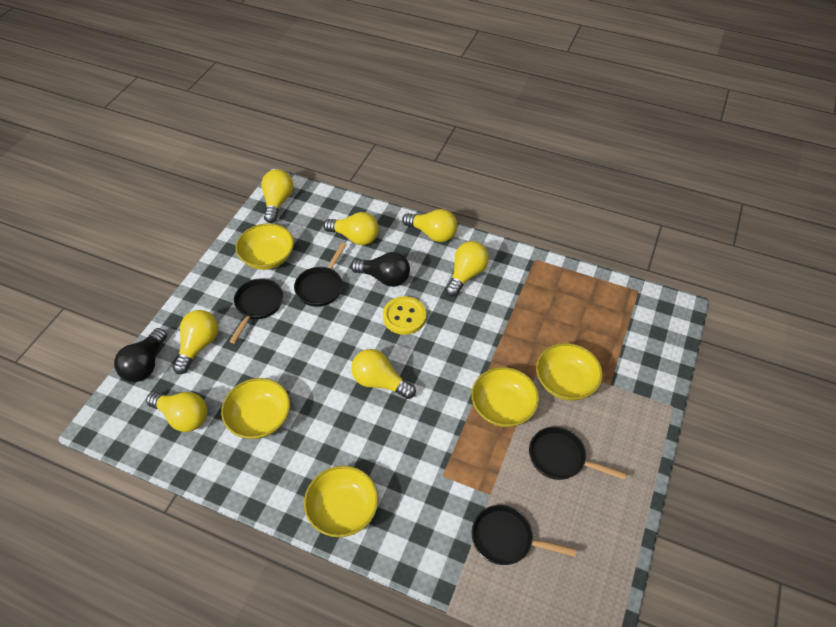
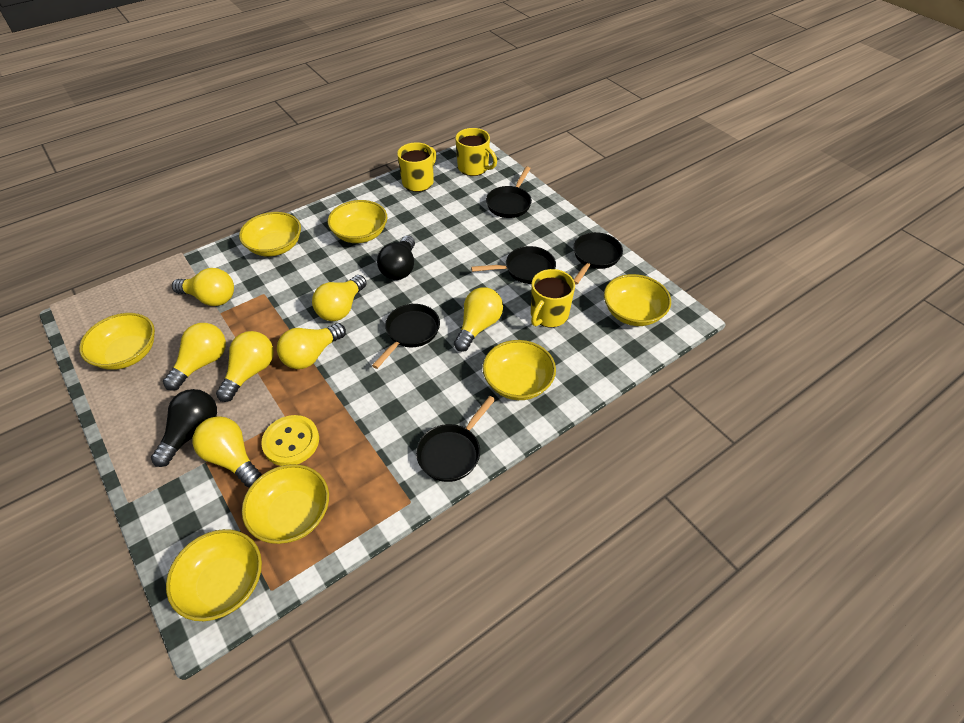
black pan: 4 -> 5
yellow bowl: 5 -> 7
yellow mug: 0 -> 3

